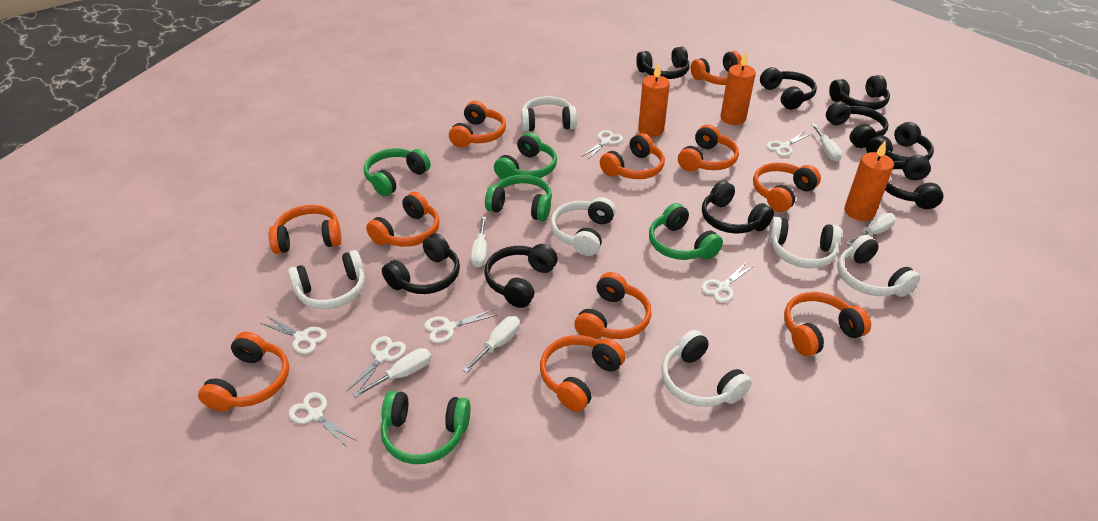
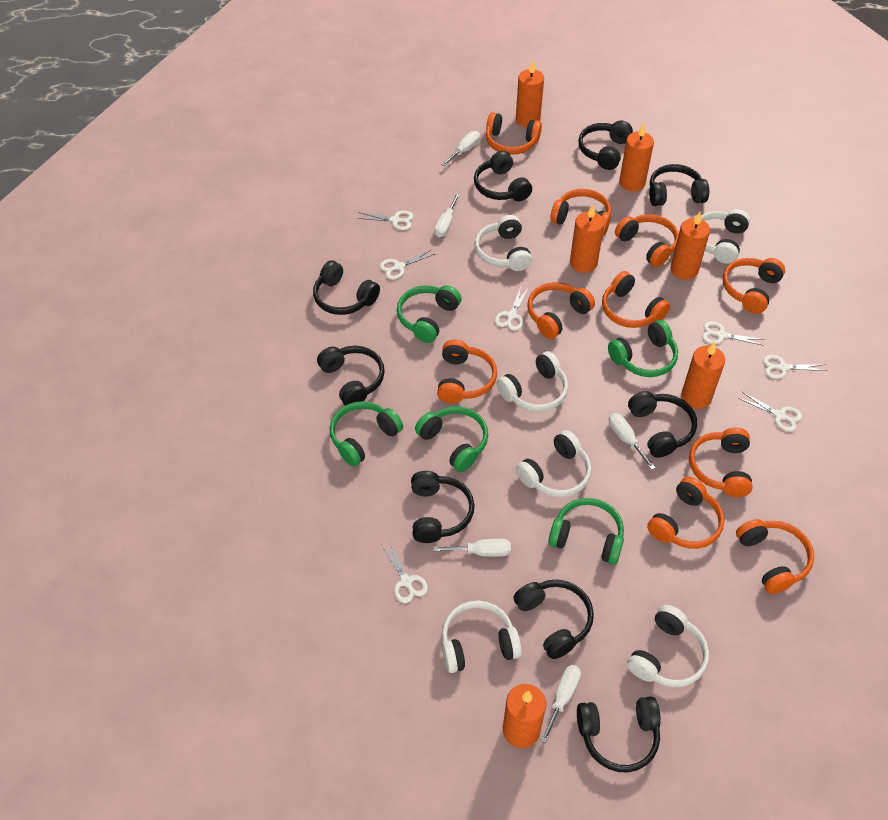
orange candle: 3 -> 6
orange headphones: 11 -> 10

